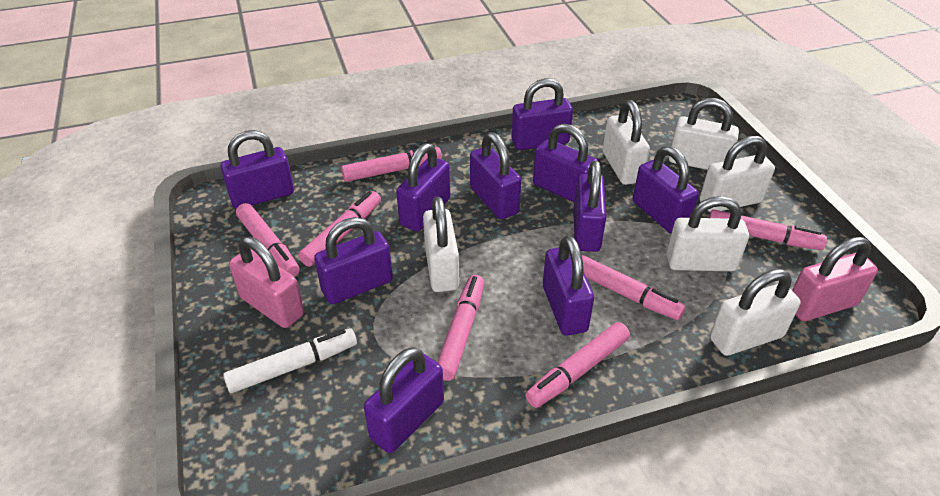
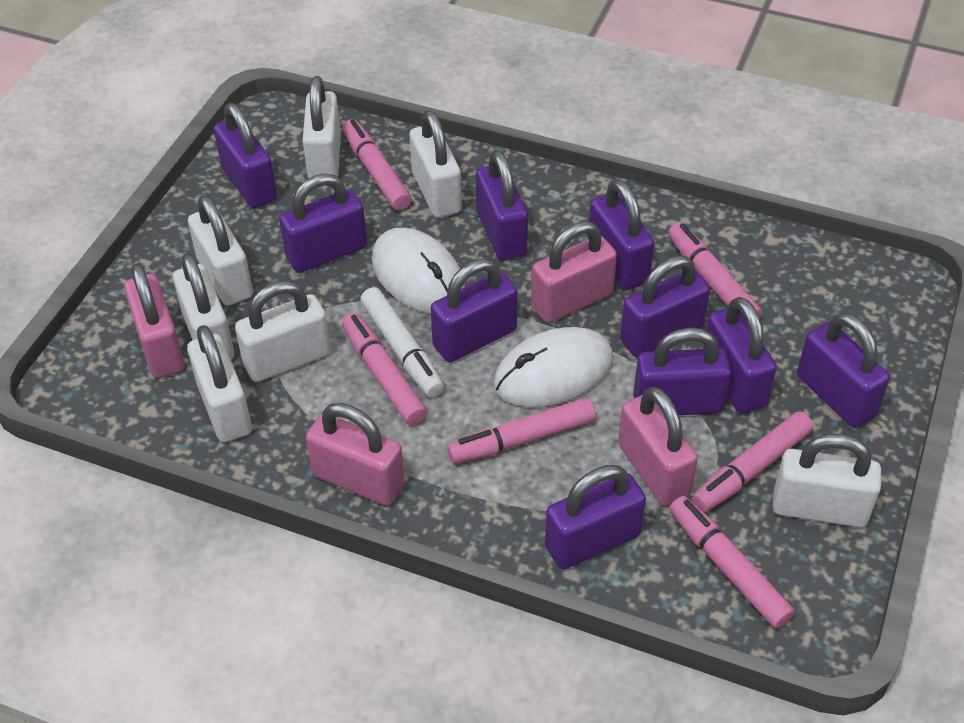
pink marker: 7 -> 6
pink padlock: 2 -> 4
white mouse: 0 -> 2
white padlock: 6 -> 7

